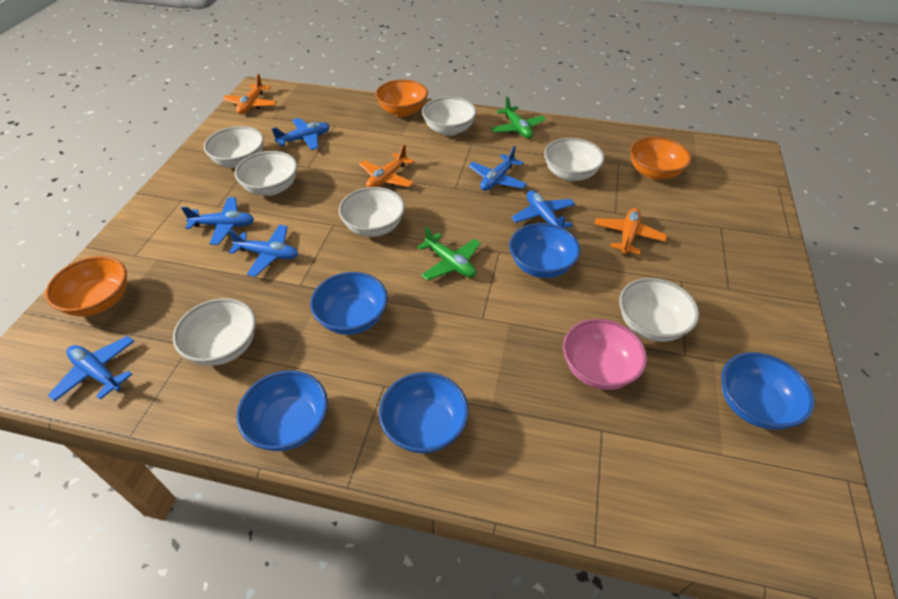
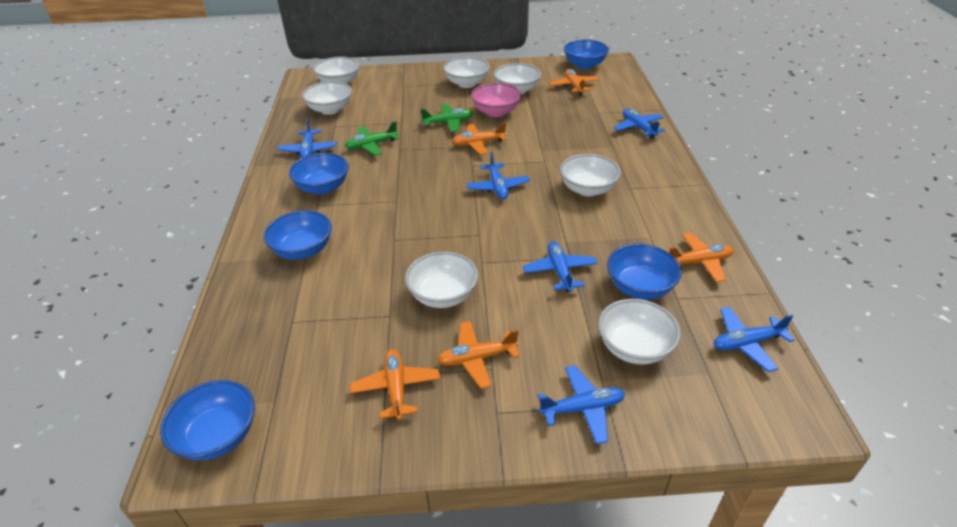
orange bowl: 3 -> 0
orange plane: 3 -> 5

